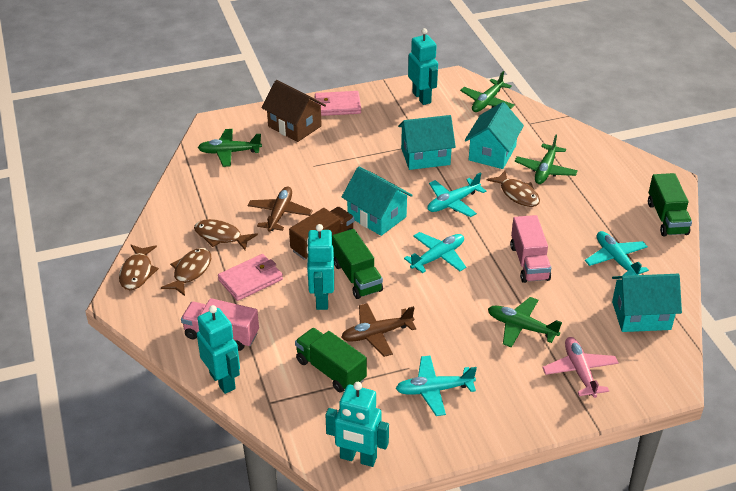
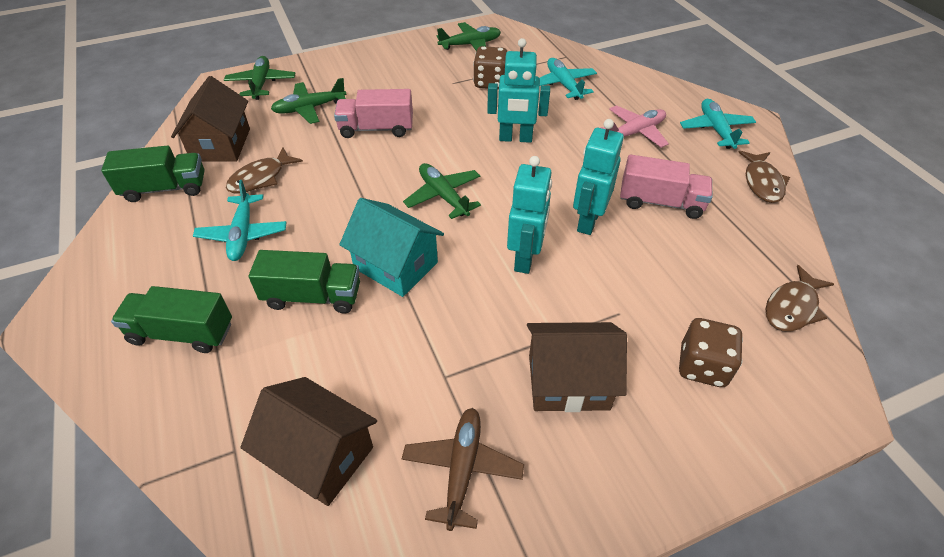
brown dice: 0 -> 2
brown fish: 4 -> 3
brown house: 1 -> 3
brown plane: 2 -> 1
brown truck: 1 -> 0
pink wallet: 2 -> 0
turquoise house: 4 -> 1
turquoise plane: 4 -> 3
turquoise robot: 4 -> 3

